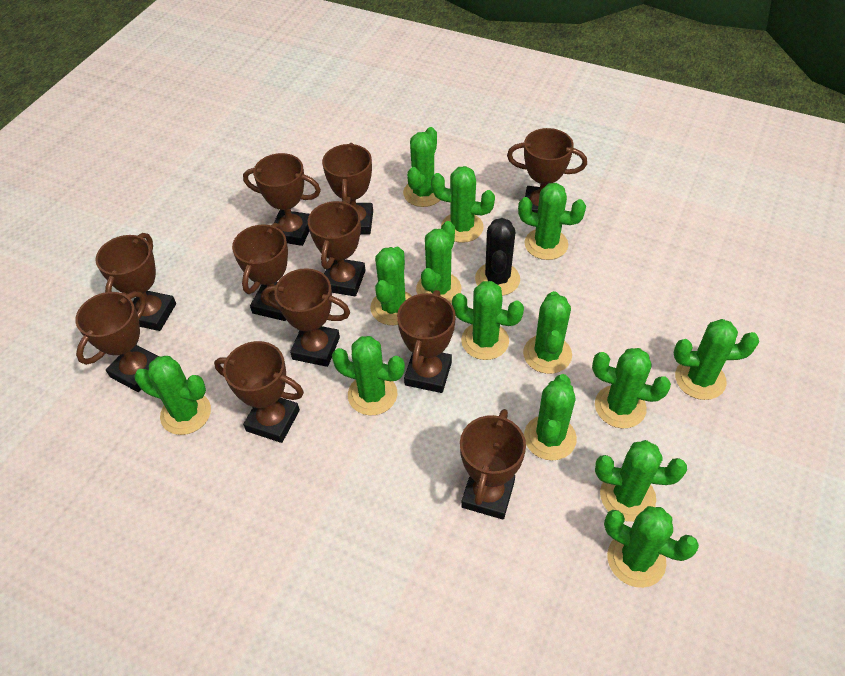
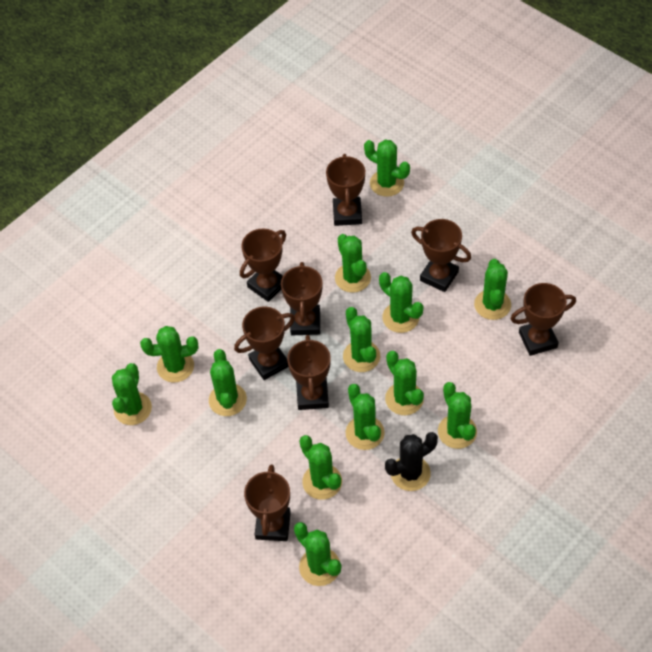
brown trophy: 11 -> 8
green cactus: 14 -> 13

